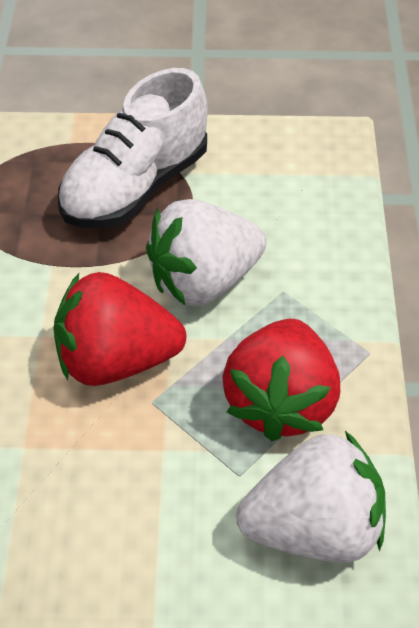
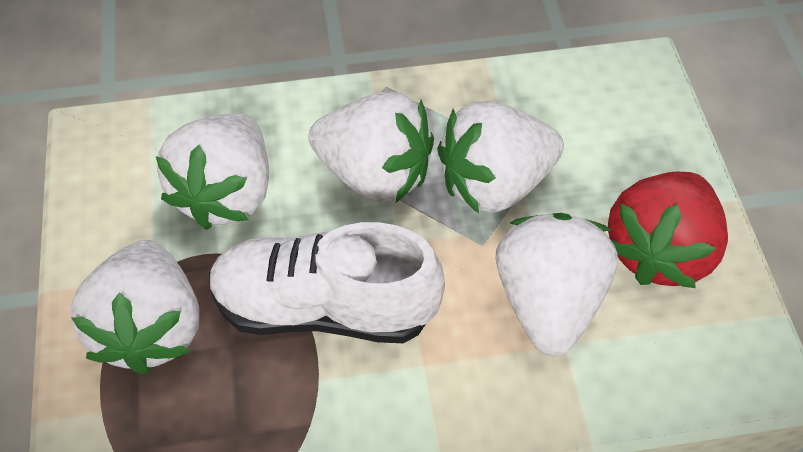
red strawberry: 2 -> 1
white strawberry: 2 -> 5

